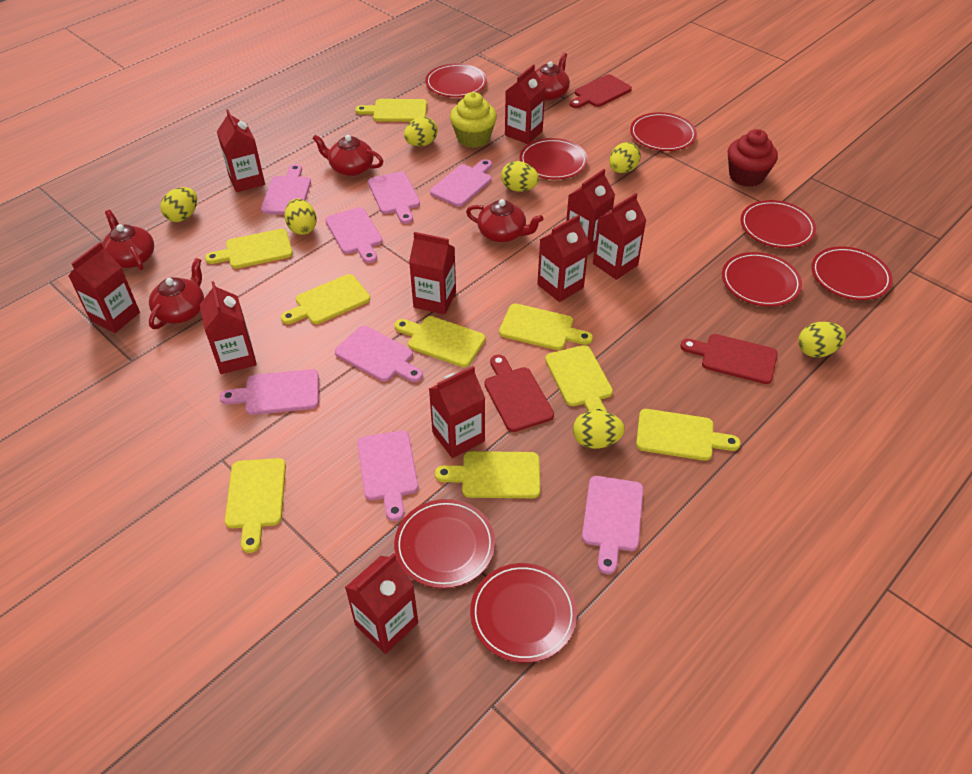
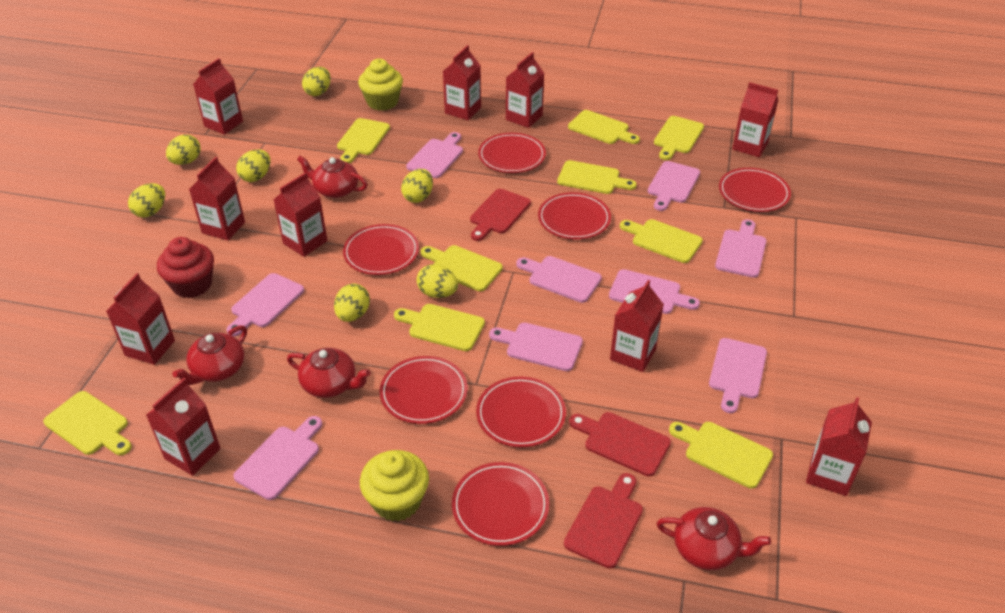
pink cutting board: 8 -> 9
red plate: 8 -> 7
red teapot: 5 -> 4
yellow cupcake: 1 -> 2

